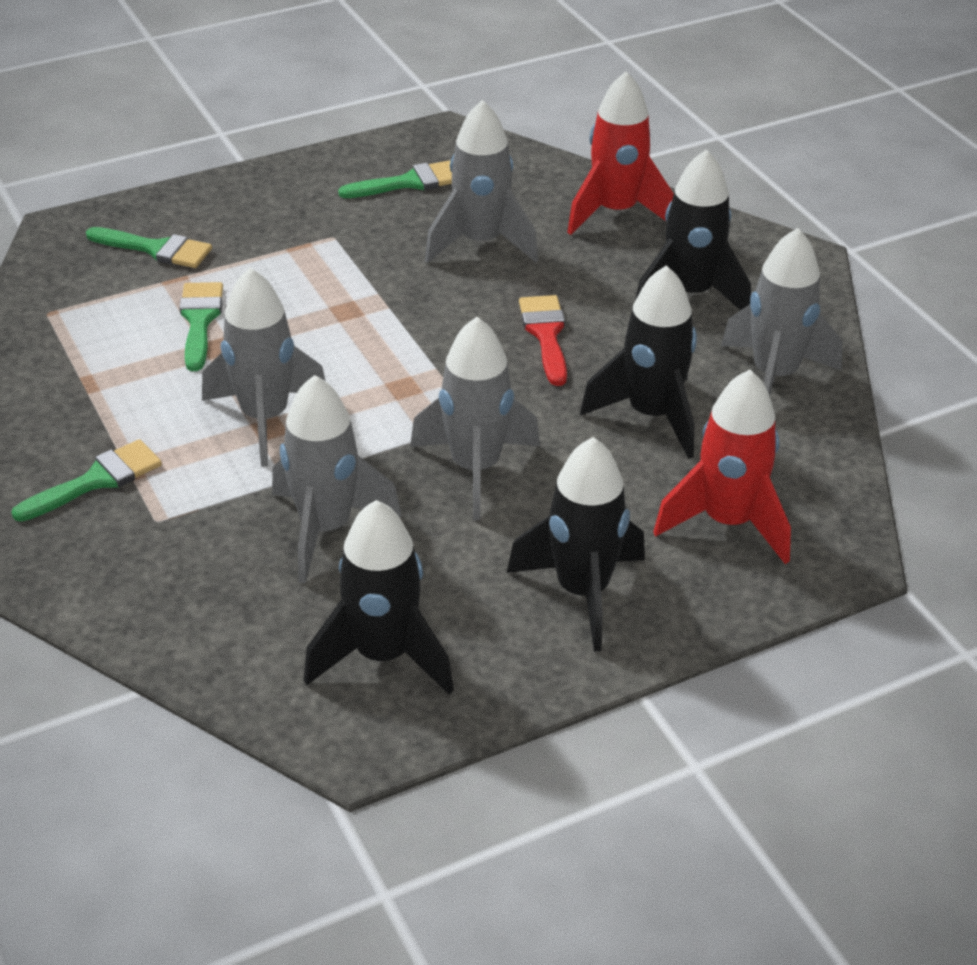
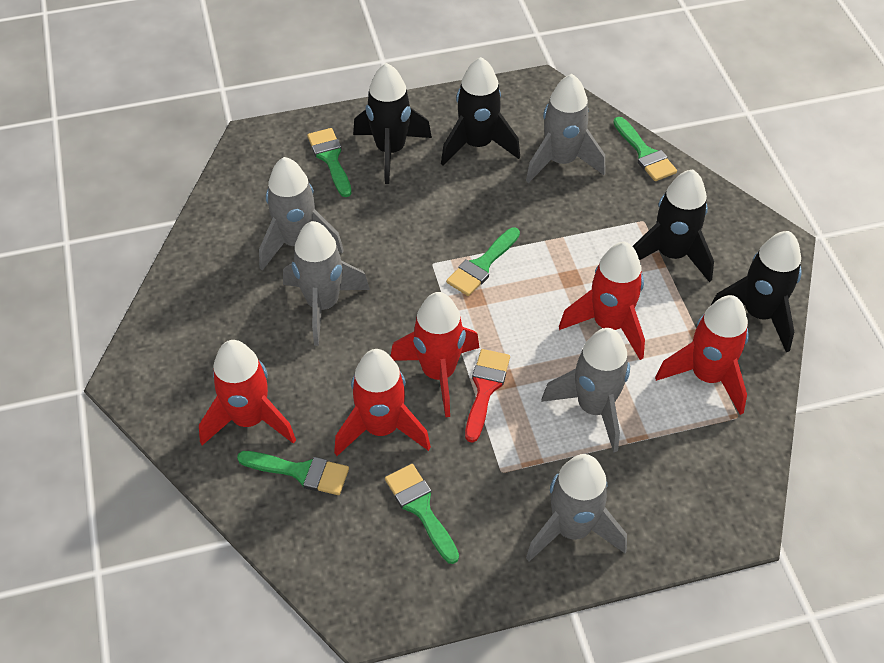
green brush: 4 -> 5
red rocket: 2 -> 5

